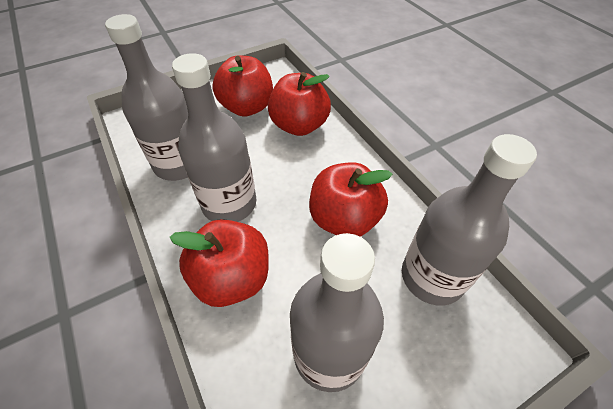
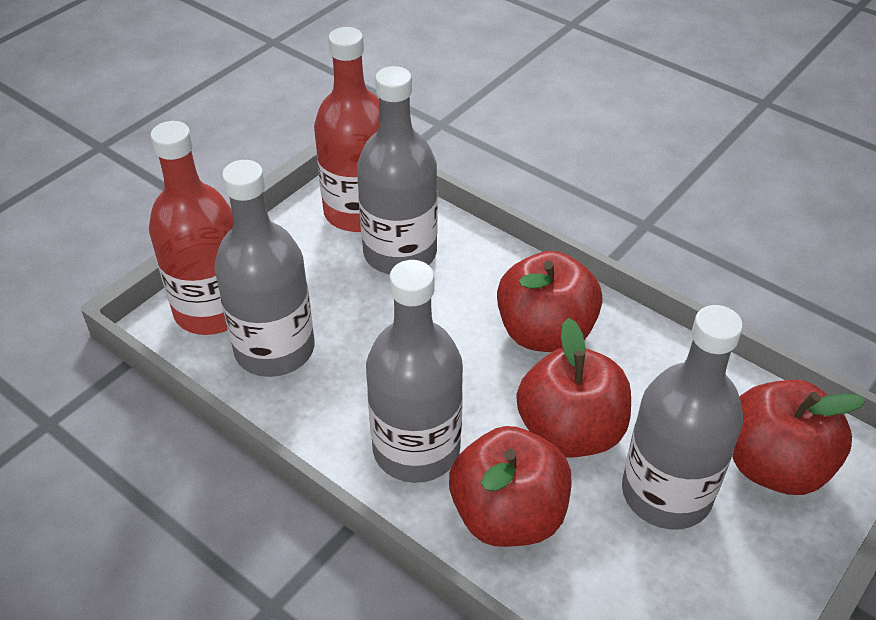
red bottle: 0 -> 2

